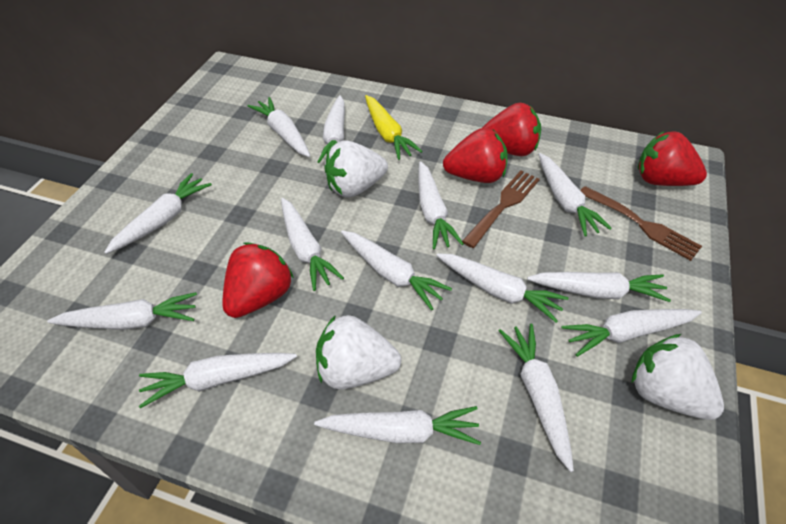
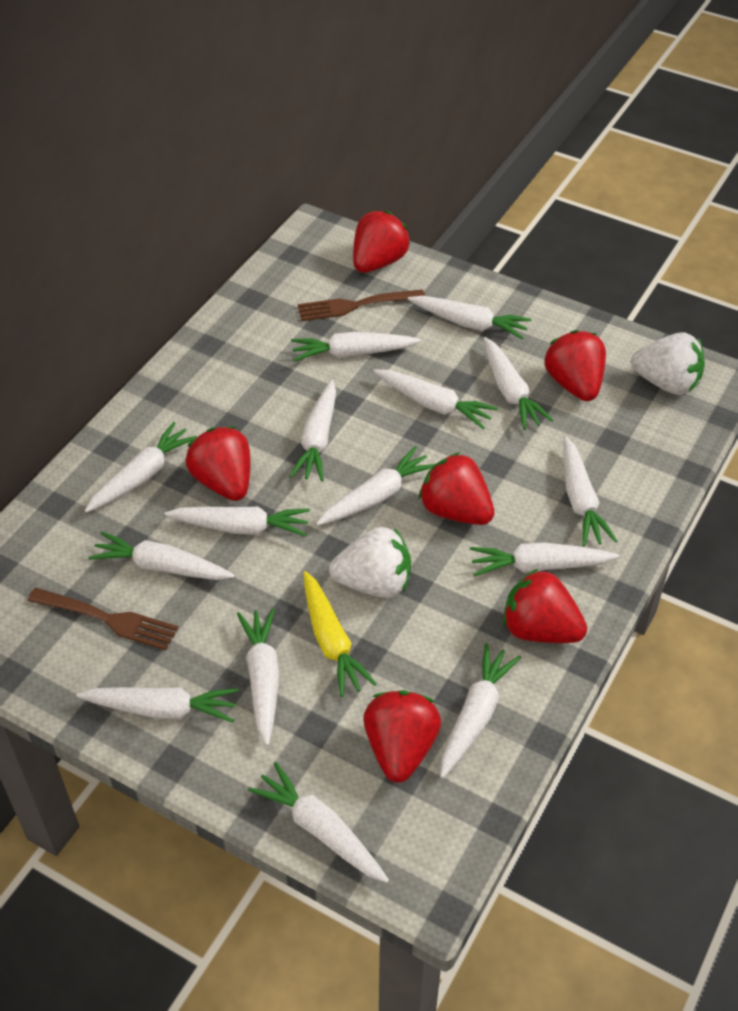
red strawberry: 4 -> 6
white carrot: 14 -> 15
white strawberry: 3 -> 2

